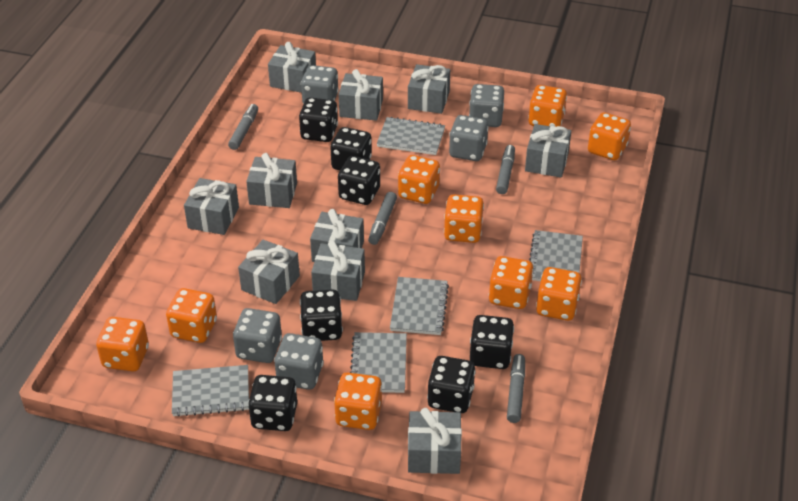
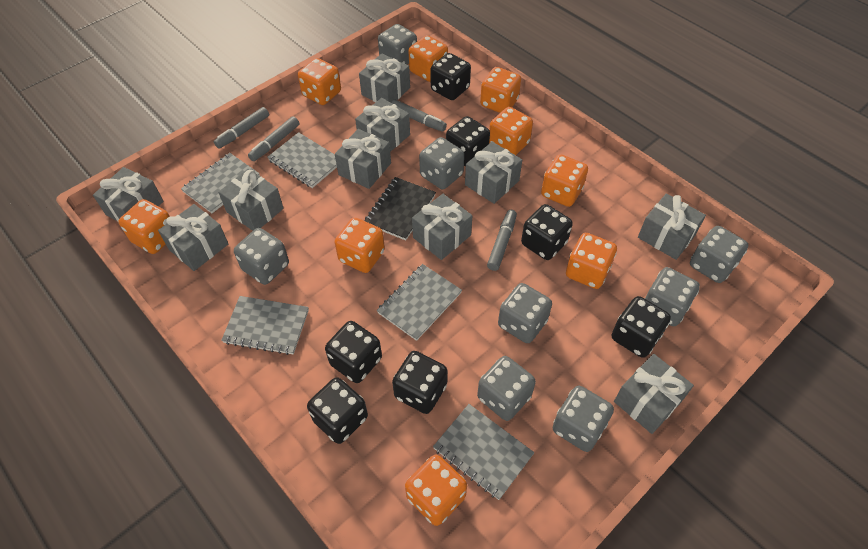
black notebook: 0 -> 1
grey dice: 5 -> 8

